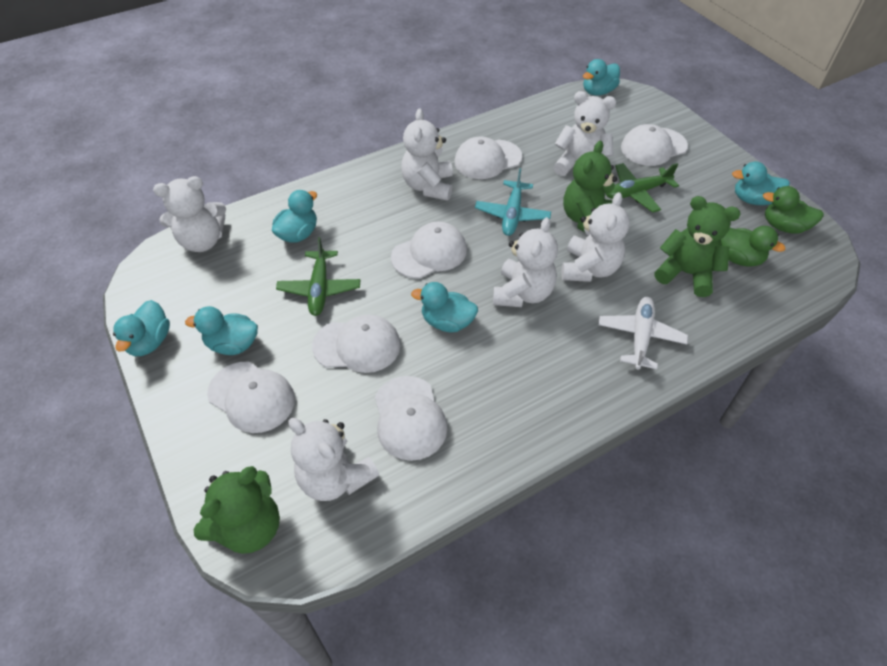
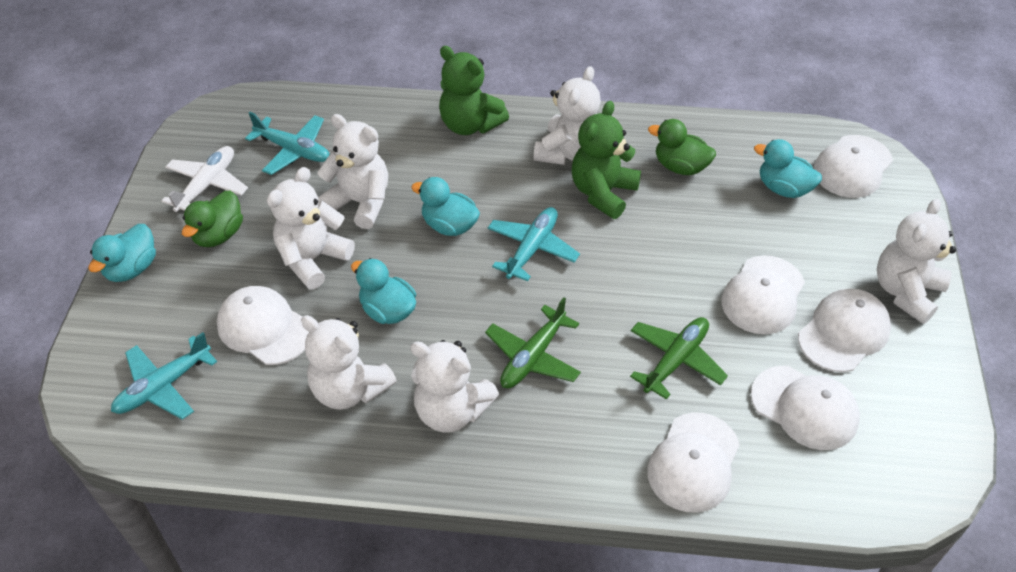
green teddy bear: 3 -> 2
turquoise duck: 6 -> 4
turquoise plane: 1 -> 3

